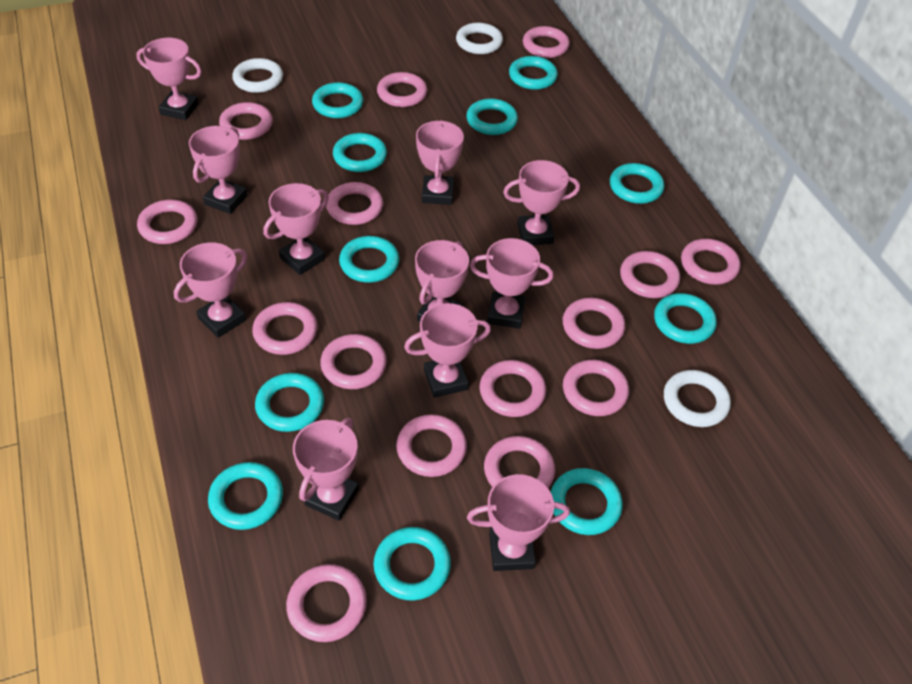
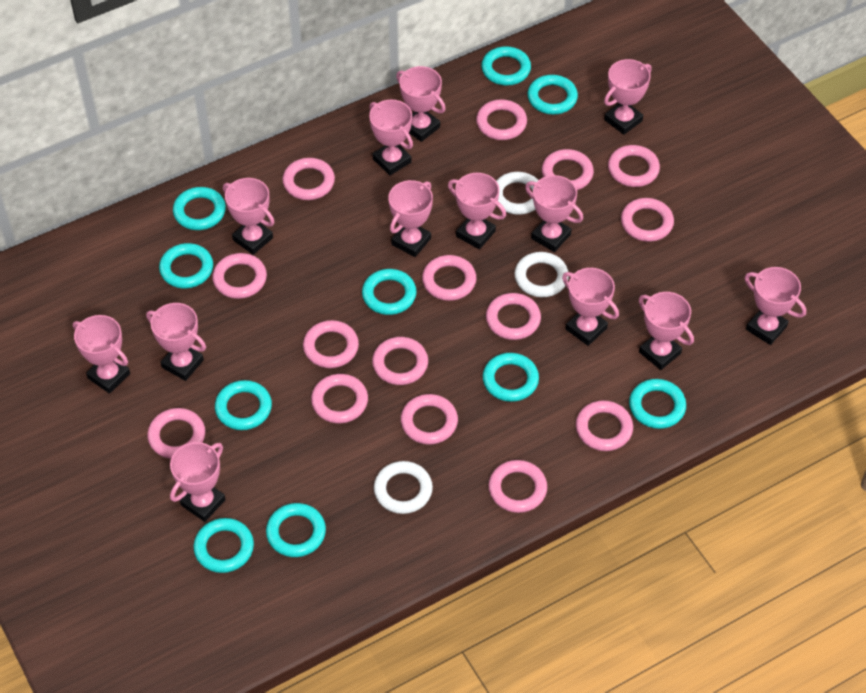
pink trophy: 11 -> 13
turquoise ring: 11 -> 10

